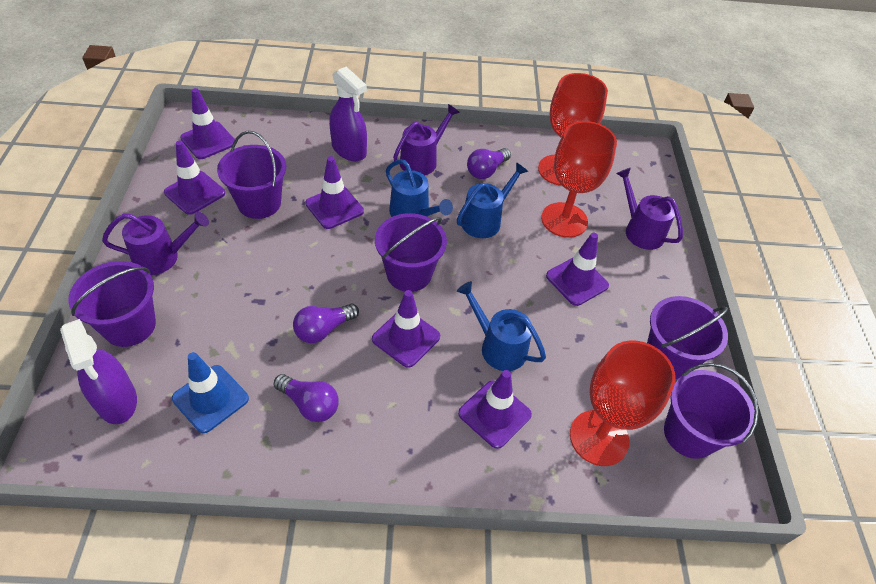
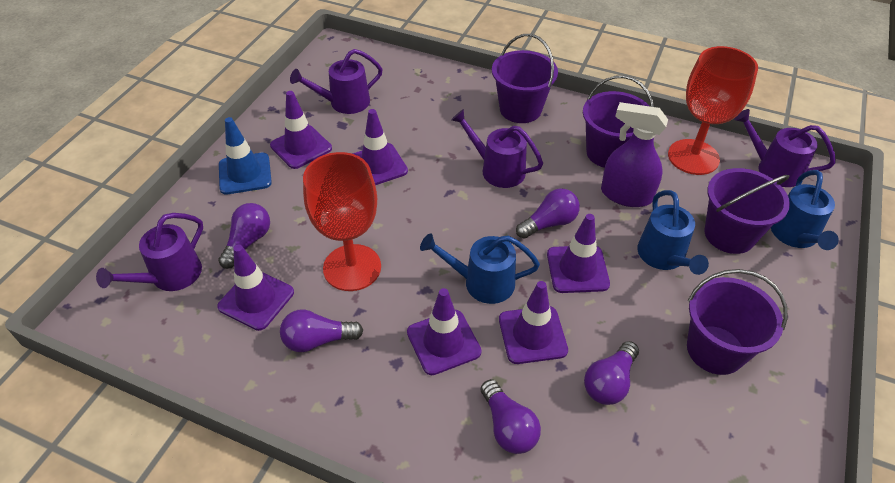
purple bucket: 5 -> 4
purple light bulb: 3 -> 5
purple spray bottle: 2 -> 1
purple watering can: 3 -> 4
red goblet: 3 -> 2

